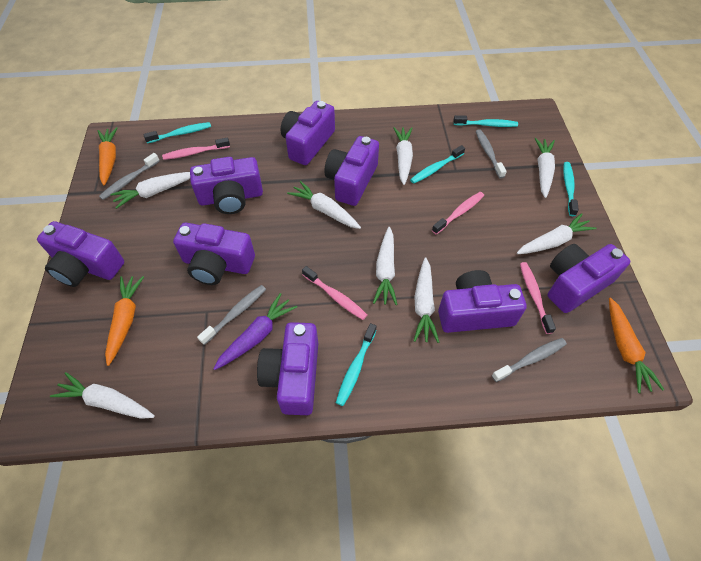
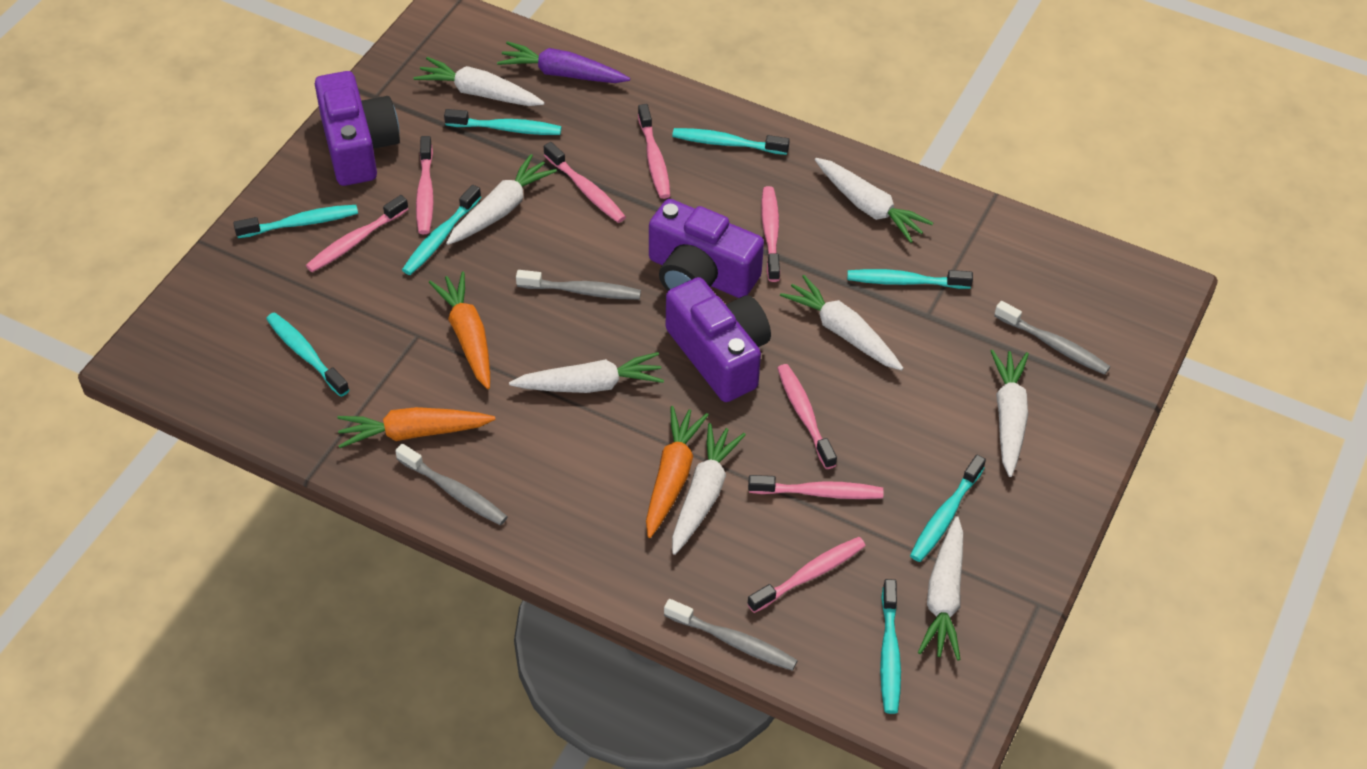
pink toothbrush: 4 -> 8
purple camera: 8 -> 3
turquoise toothbrush: 5 -> 8

